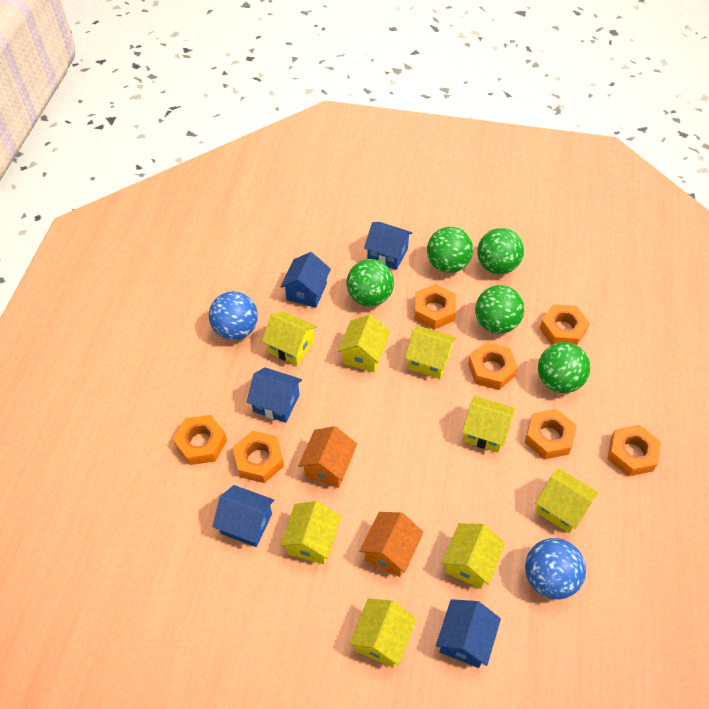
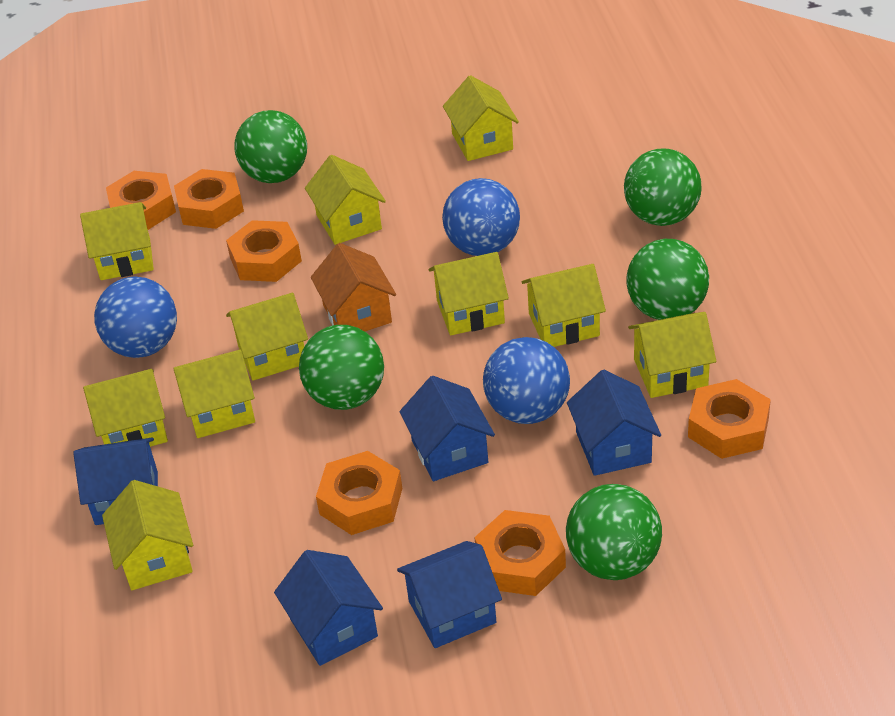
blue ball: 2 -> 3
orange house: 2 -> 1
orange nut: 7 -> 6
yellow house: 8 -> 10

